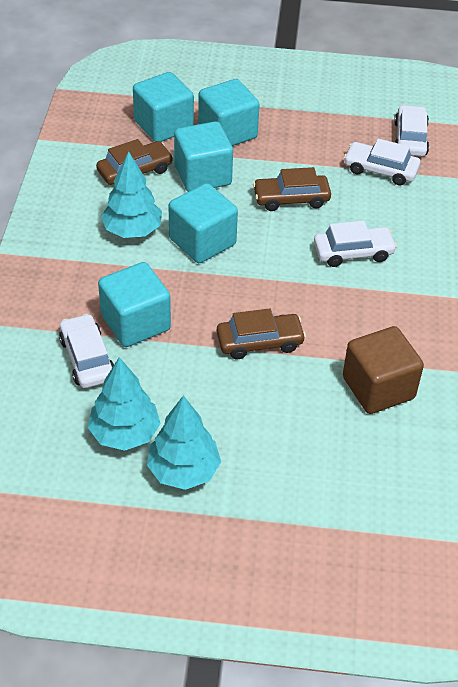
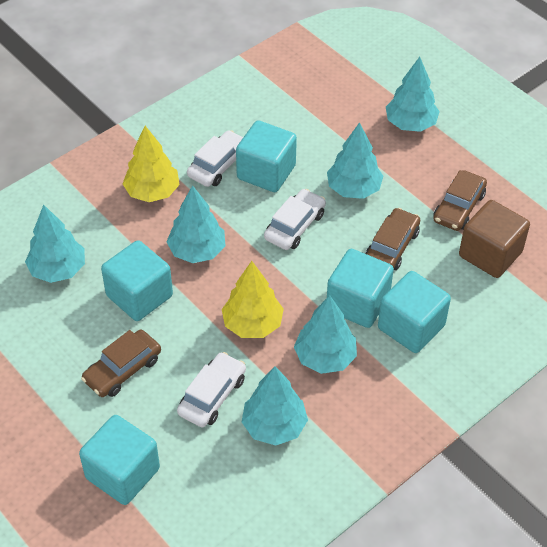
turquoise tree: 3 -> 6
white car: 4 -> 3
yellow tree: 0 -> 2

